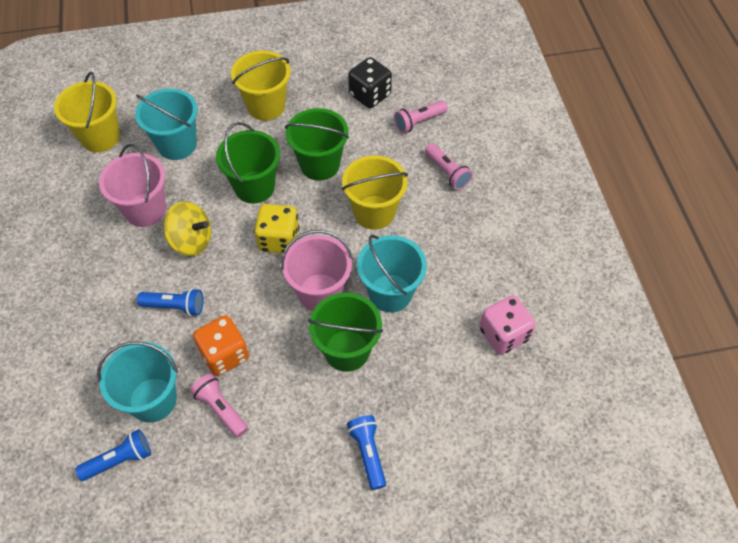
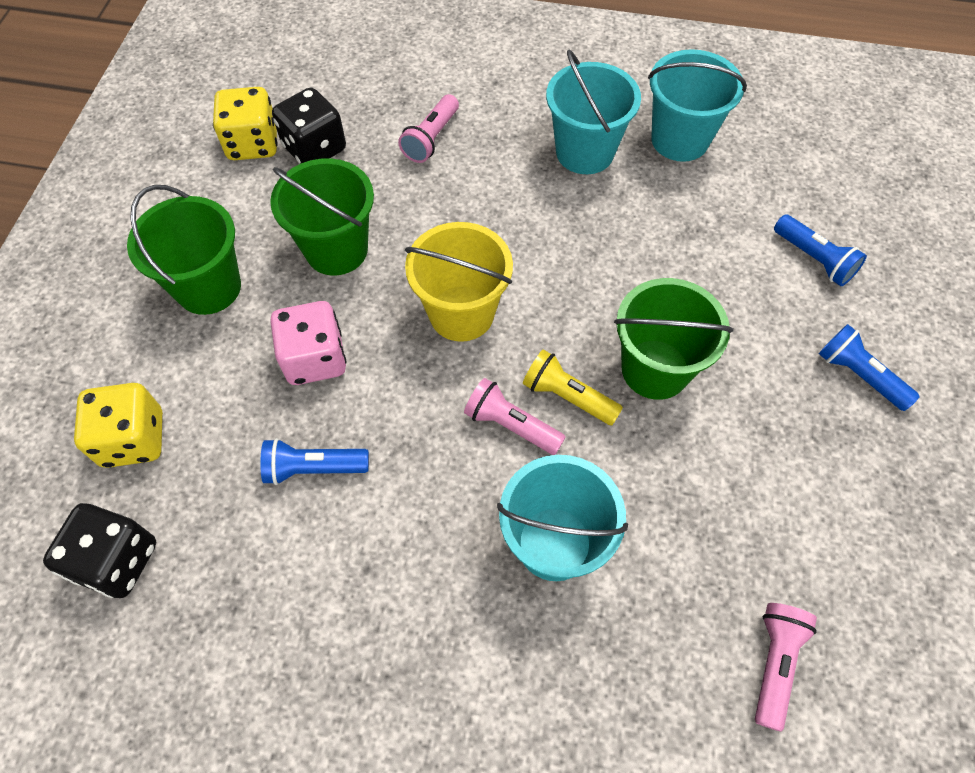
black dice: 1 -> 2
orange dice: 1 -> 0
pink bucket: 2 -> 0
yellow bucket: 3 -> 1
yellow dice: 1 -> 2
yellow flashlight: 0 -> 1
yellow spinning top: 1 -> 0

